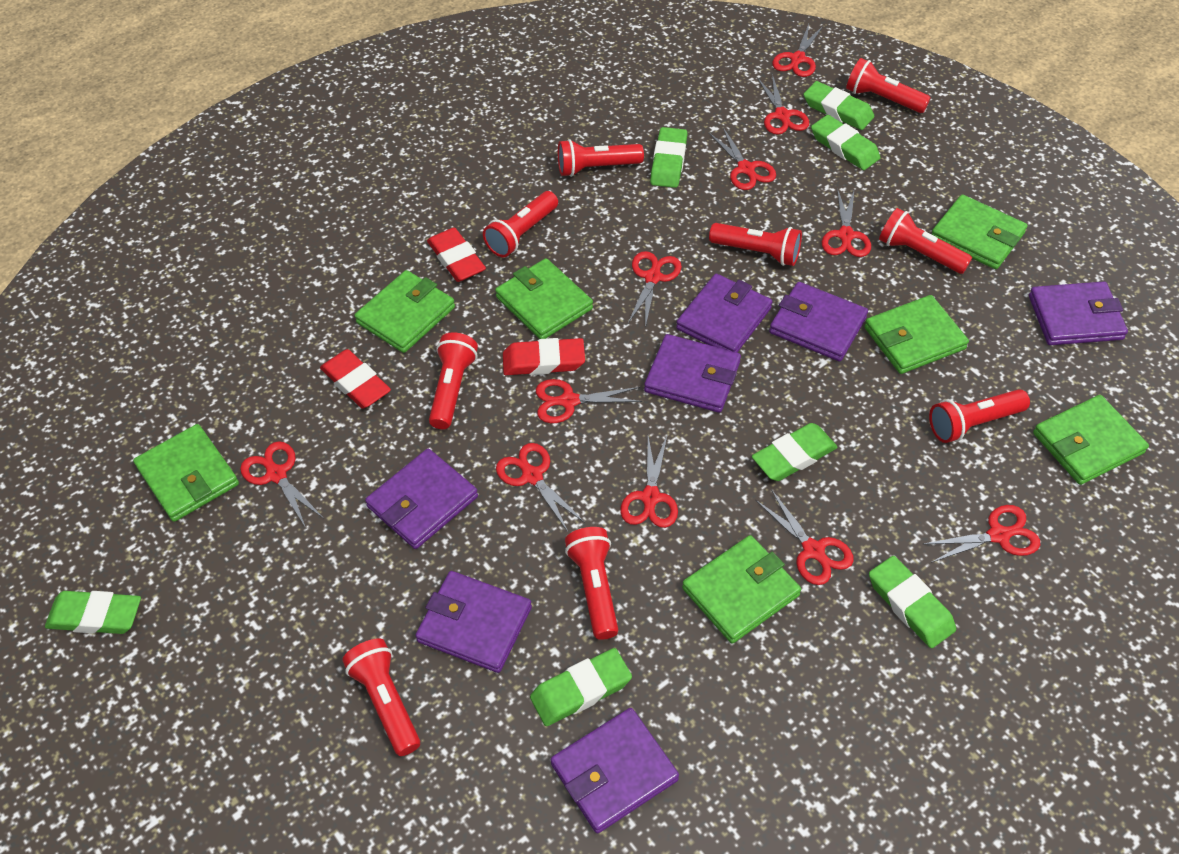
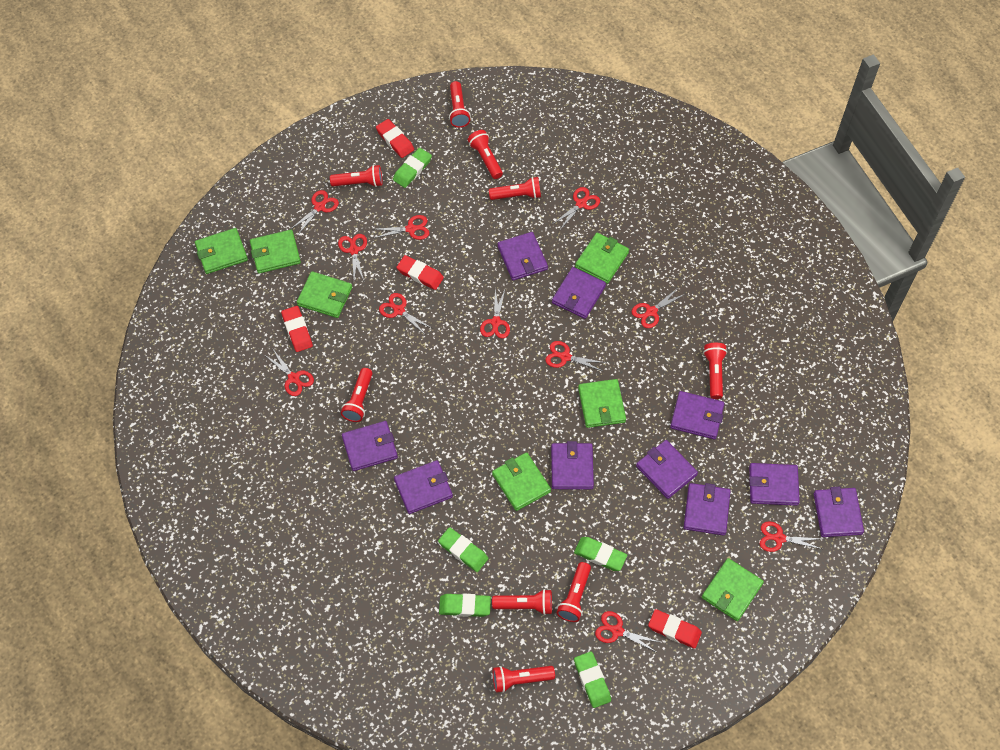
green eraser: 7 -> 5
purple wallet: 7 -> 10
red eraser: 3 -> 4

